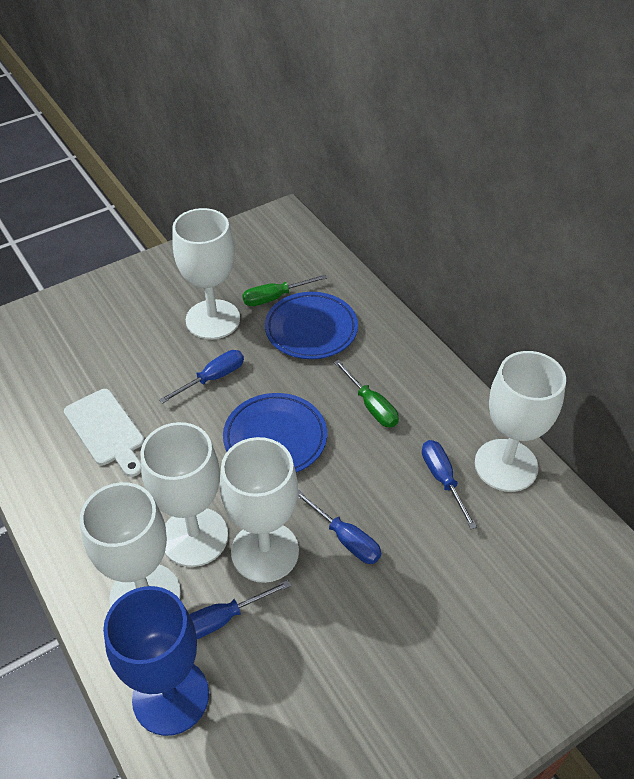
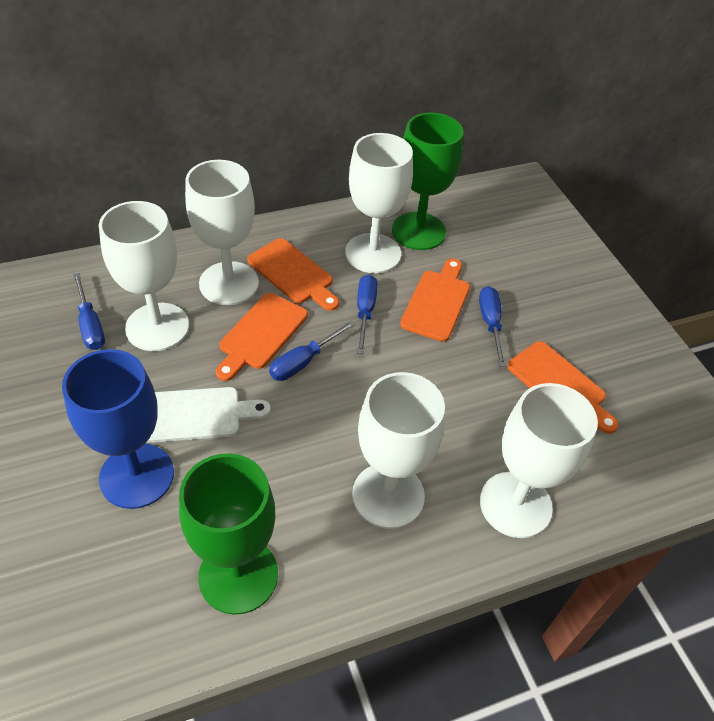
blue plate: 2 -> 0
green goblet: 0 -> 2
green screwdriver: 2 -> 0
orange cutting board: 0 -> 4

